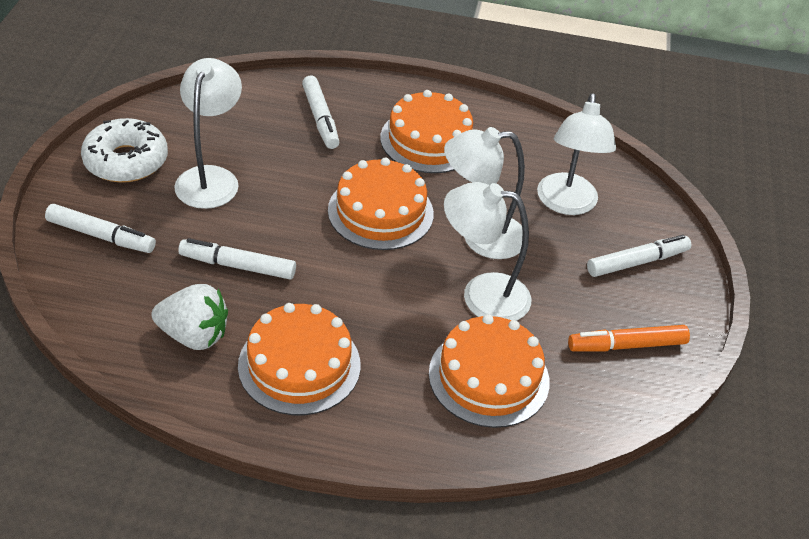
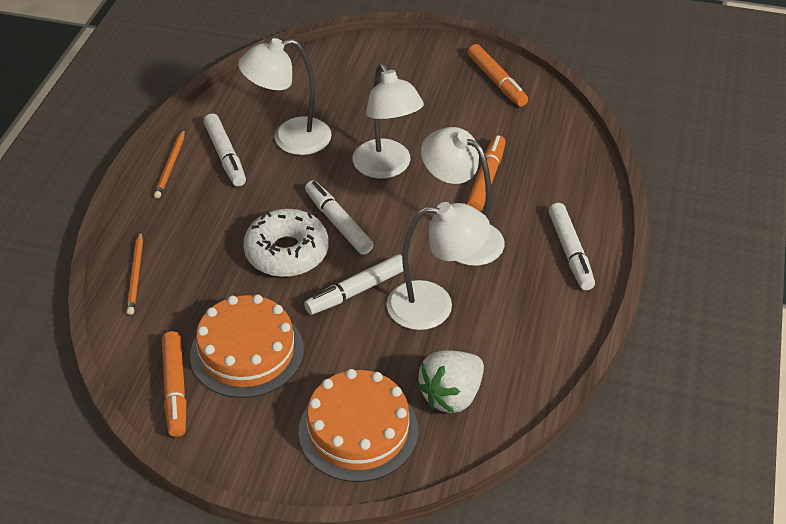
orange cake: 4 -> 2
orange marker: 1 -> 3
orange pencil: 0 -> 2

